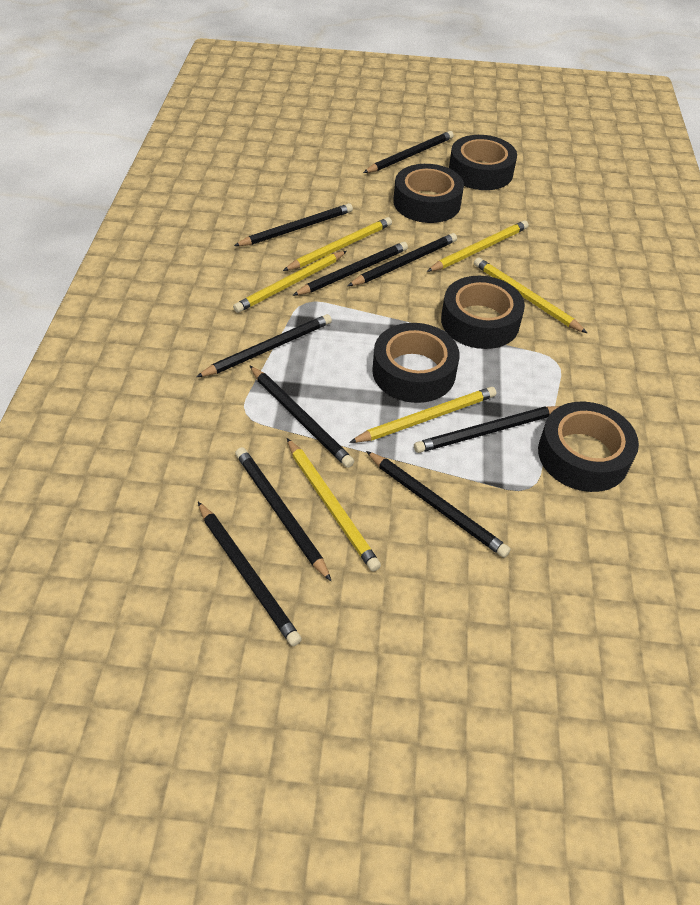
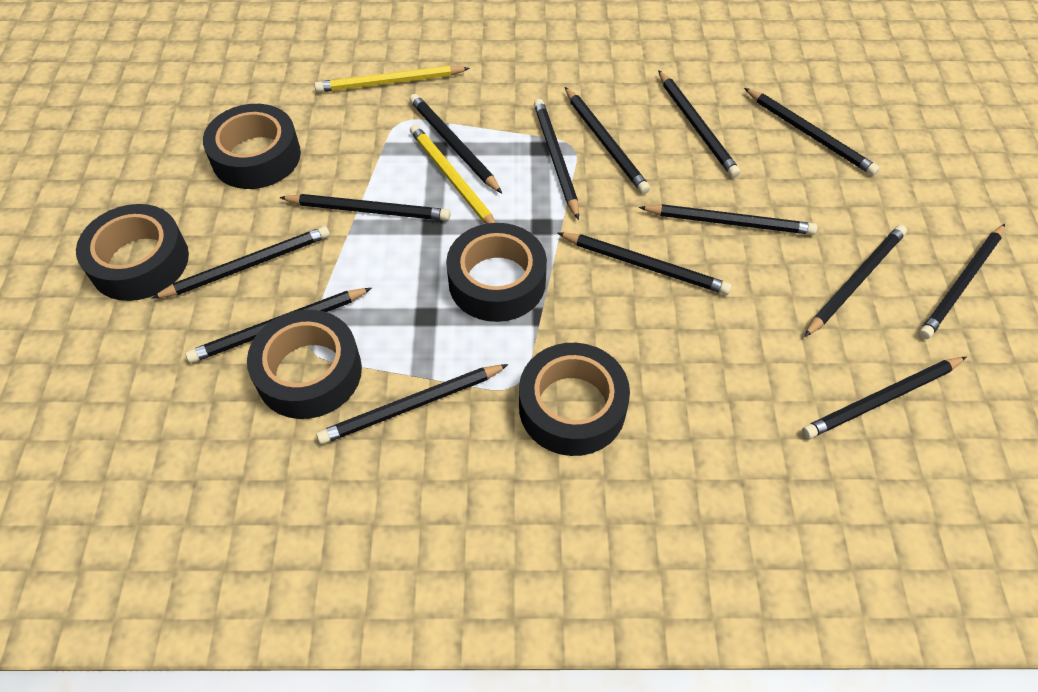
black pencil: 10 -> 14
yellow pencil: 6 -> 2

